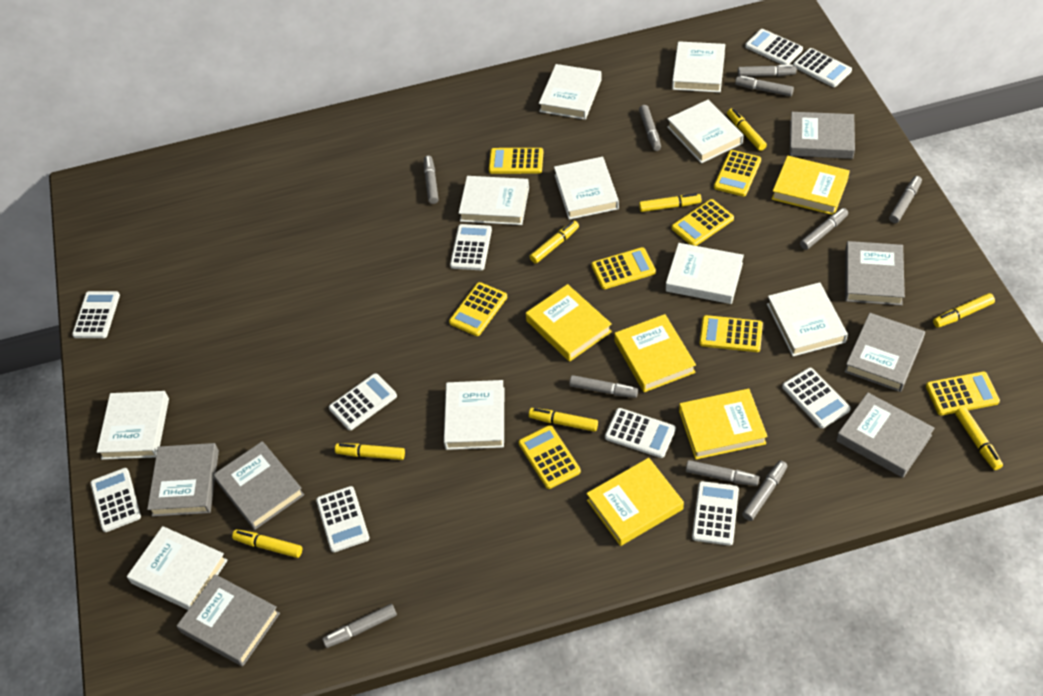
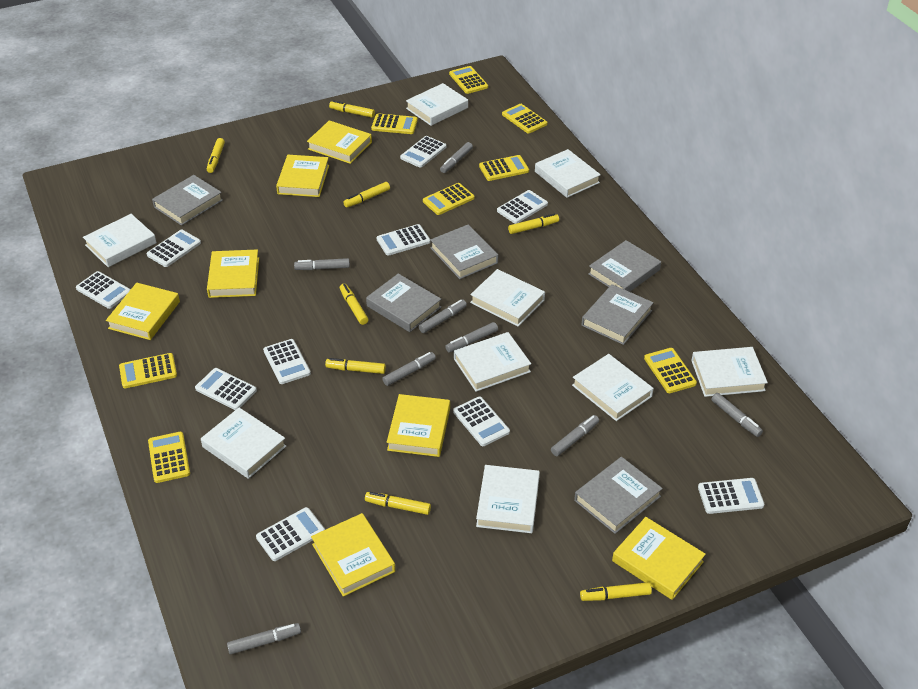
grey book: 7 -> 6
grey marker: 10 -> 8
white book: 10 -> 9
yellow book: 5 -> 7

